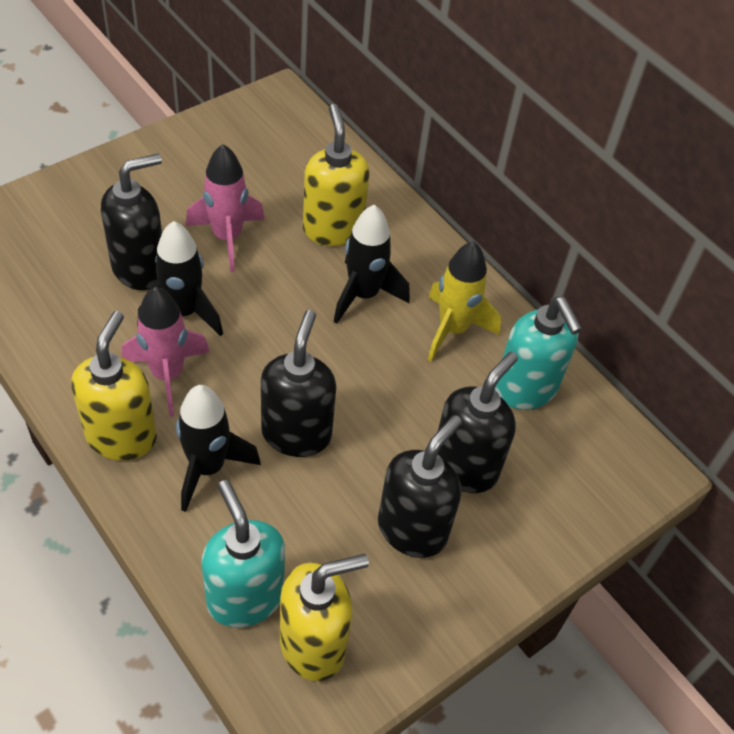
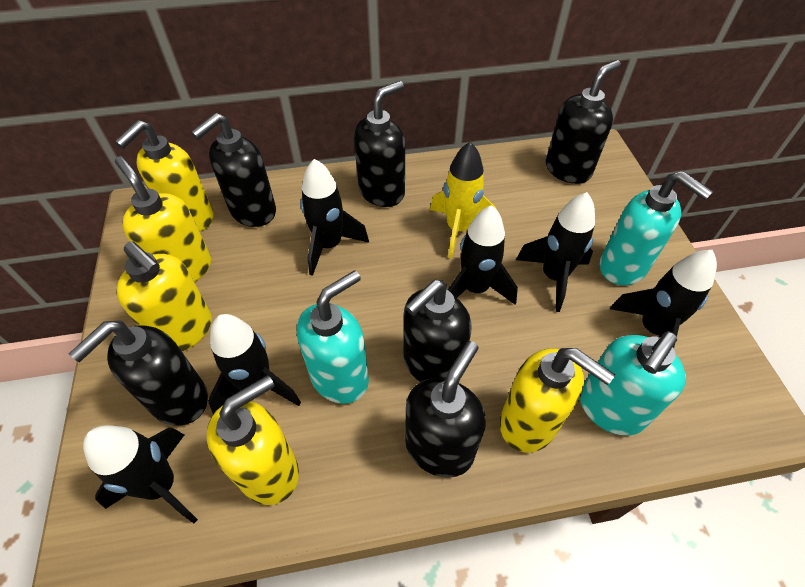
black rocket: 3 -> 6
black soap dispenser: 4 -> 6
pink rocket: 2 -> 0
turquoise soap dispenser: 2 -> 3
yellow soap dispenser: 3 -> 5

